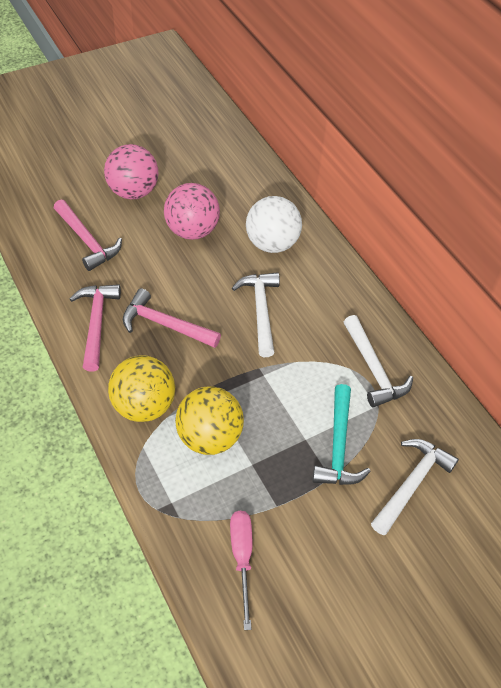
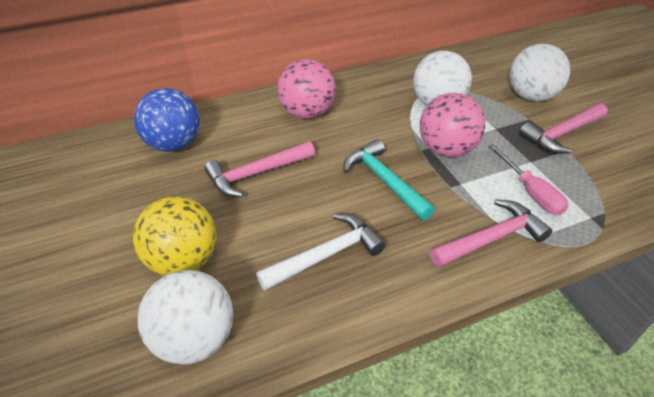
blue ball: 0 -> 1
white ball: 1 -> 3
white hammer: 3 -> 1
yellow ball: 2 -> 1

